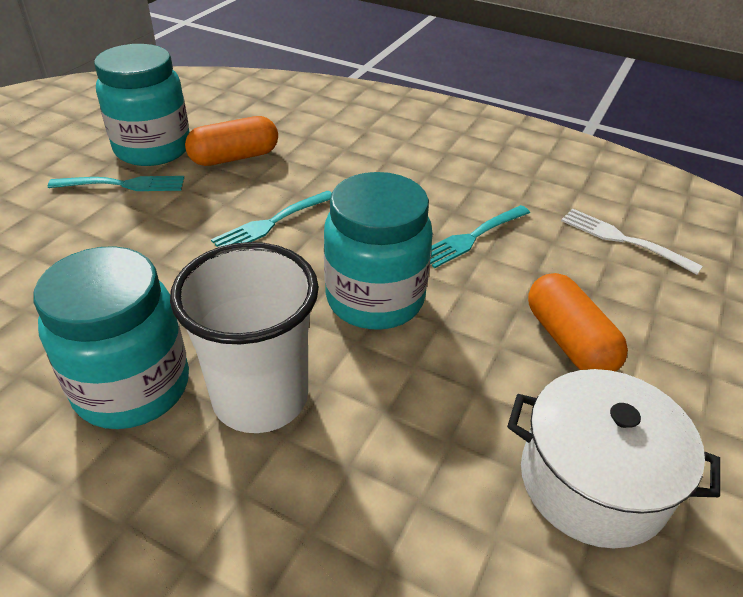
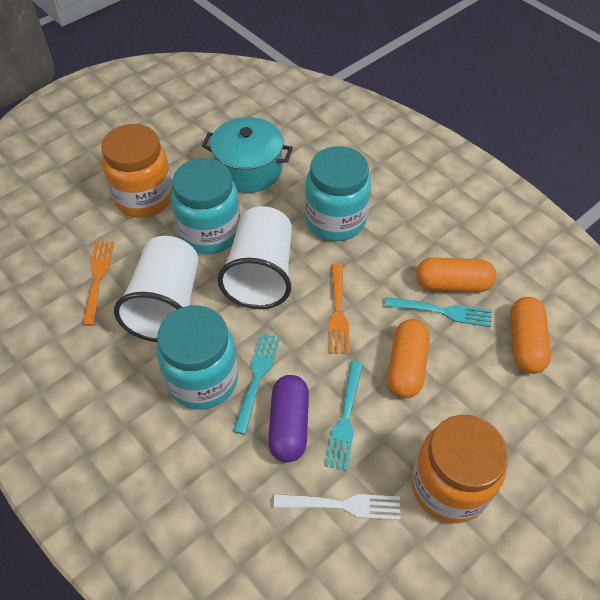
orange capsule: 2 -> 3
orange fork: 0 -> 2
orange jar: 0 -> 2
purple capsule: 0 -> 1
turquoise pot: 0 -> 1
white cup: 1 -> 2
white pot: 1 -> 0

